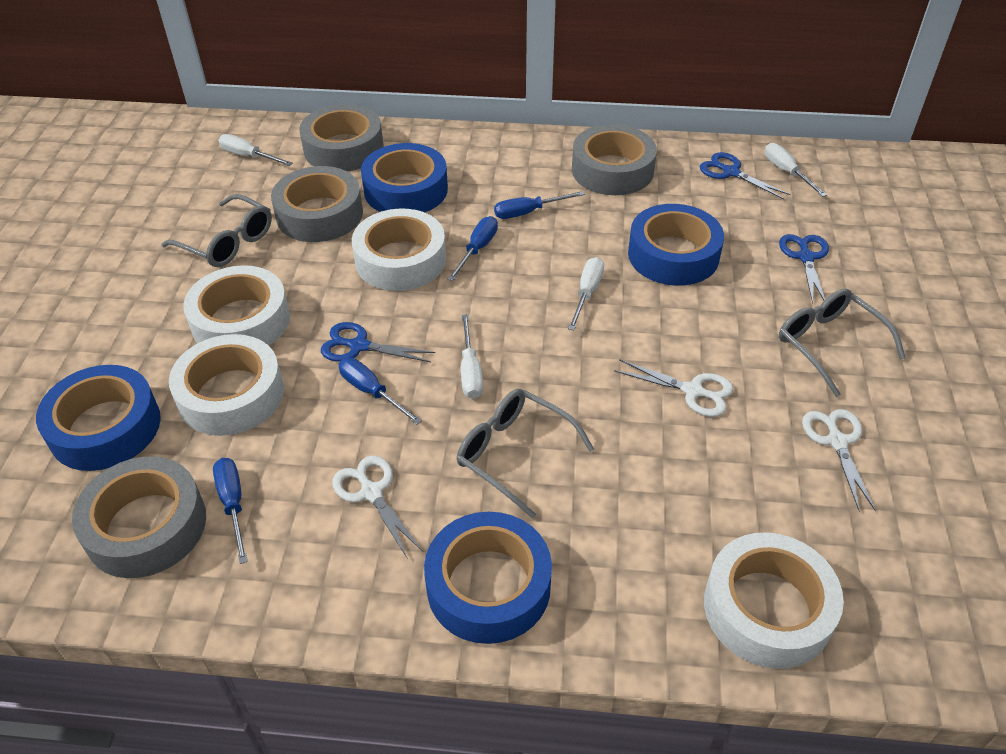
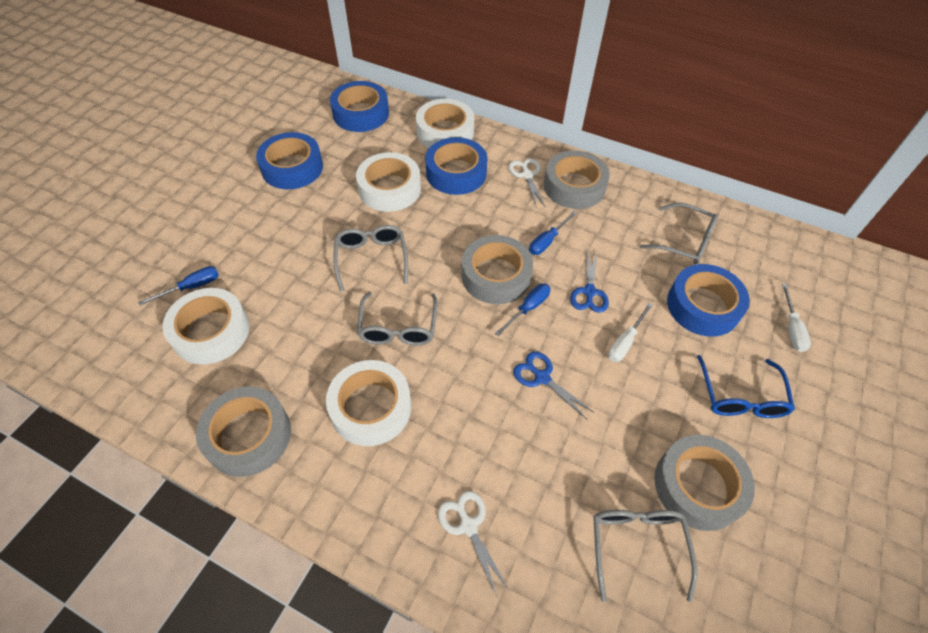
blue glasses: 0 -> 1
blue scissors: 3 -> 2
blue screwdriver: 4 -> 3
grey glasses: 3 -> 4
white scissors: 3 -> 2
white screwdriver: 4 -> 2

